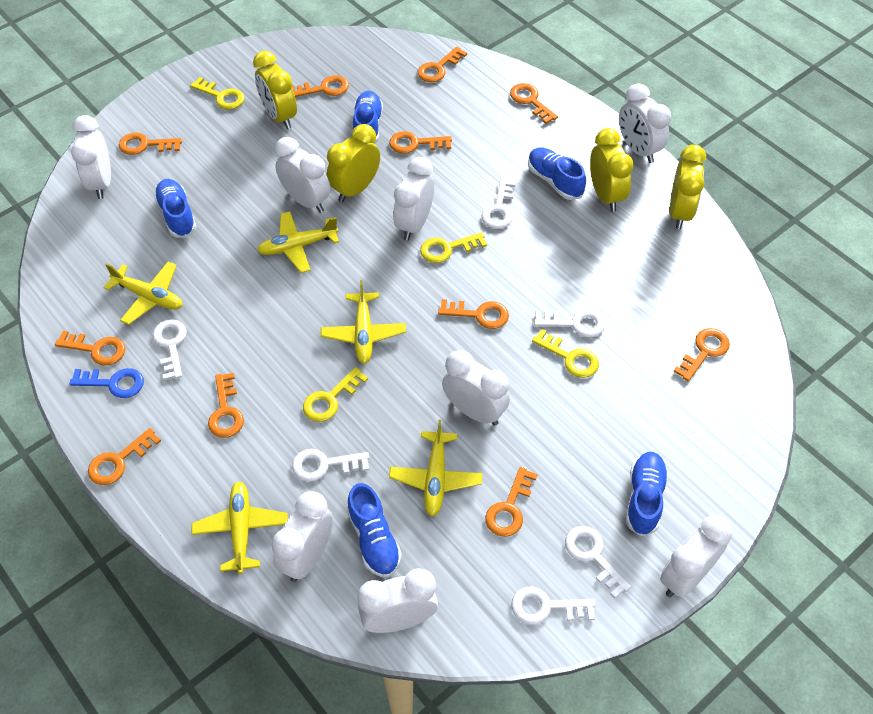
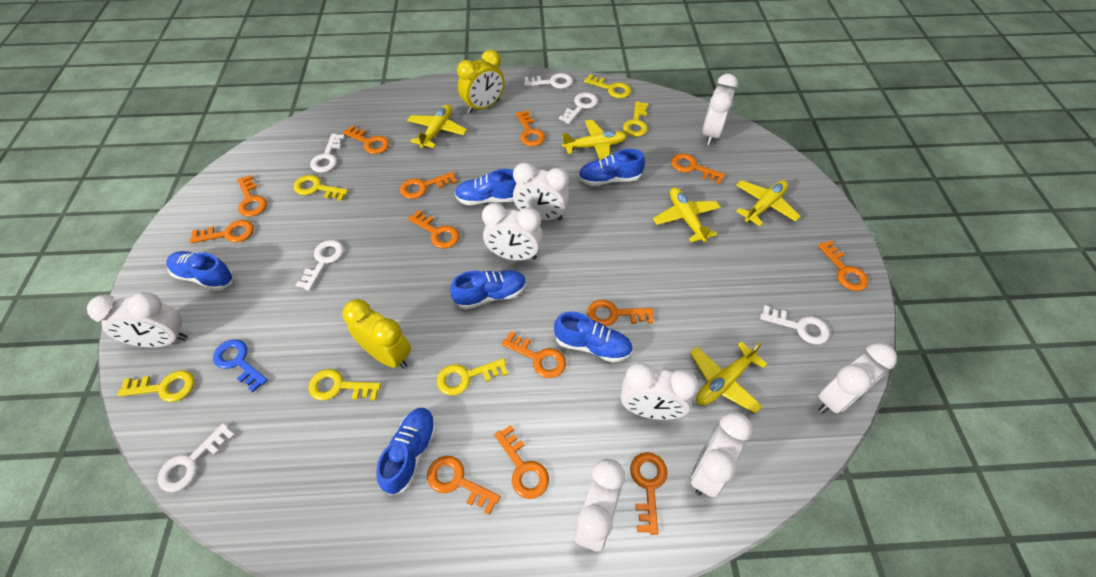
blue shoe: 5 -> 6
orange key: 11 -> 13
yellow clock: 4 -> 2
yellow key: 4 -> 6

